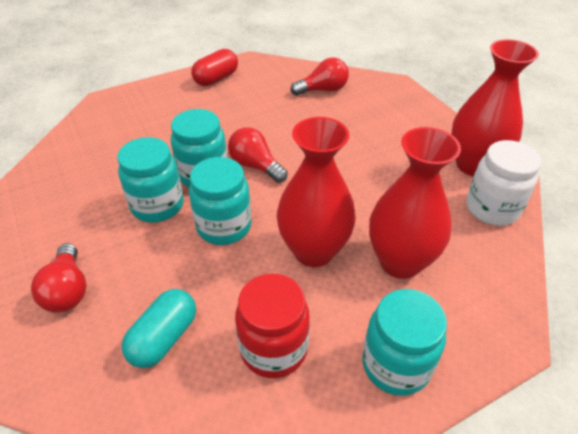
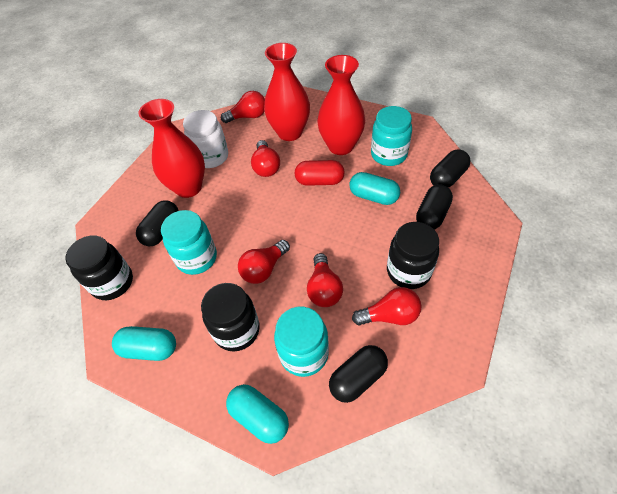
black capsule: 0 -> 4
black jar: 0 -> 3
red jar: 1 -> 0
red light bulb: 3 -> 5
turquoise capsule: 1 -> 3
turquoise jar: 4 -> 3

